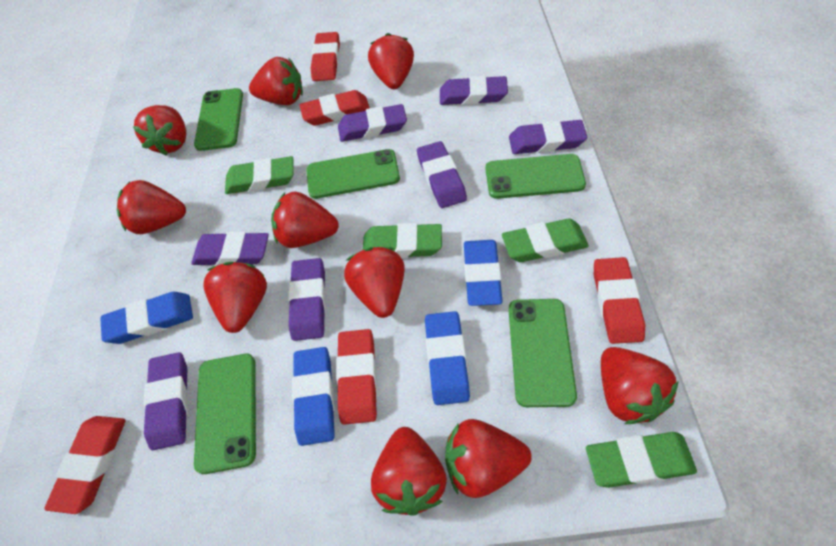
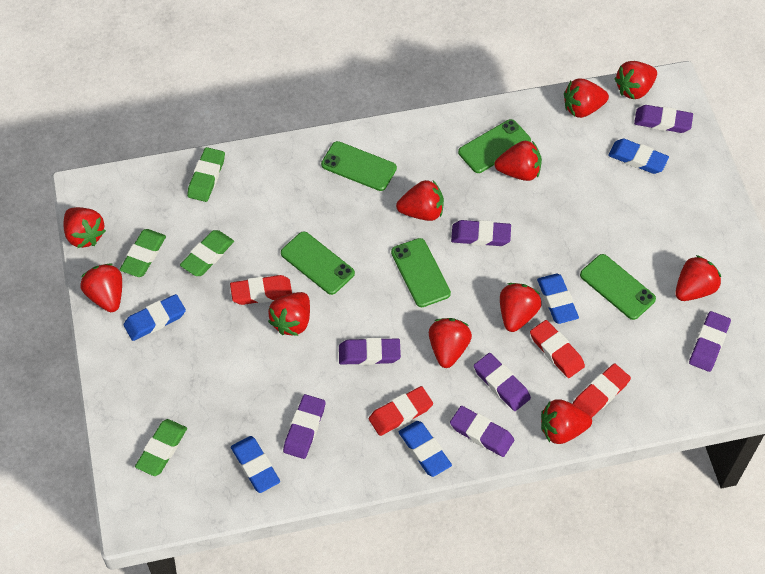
blue eraser: 4 -> 5
red eraser: 5 -> 4
red strawberry: 10 -> 11

